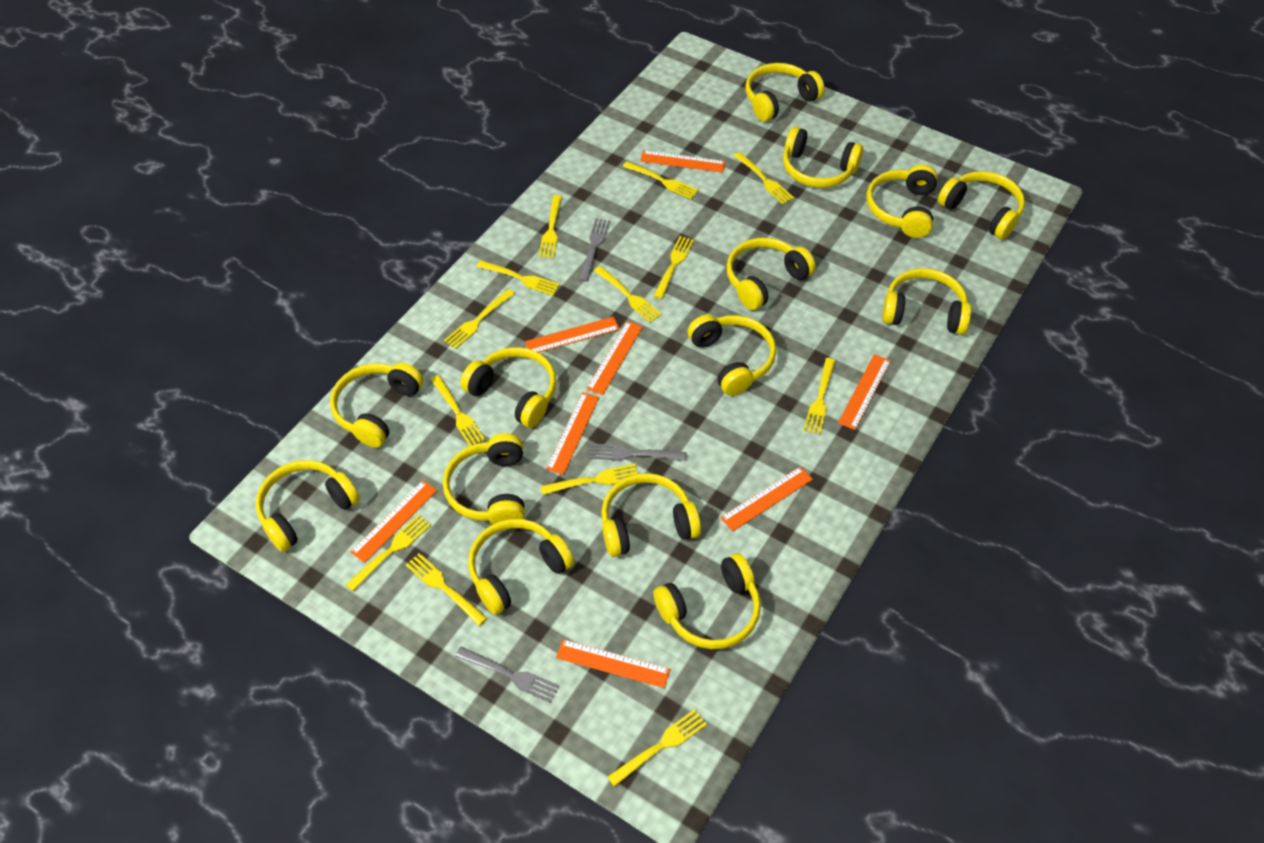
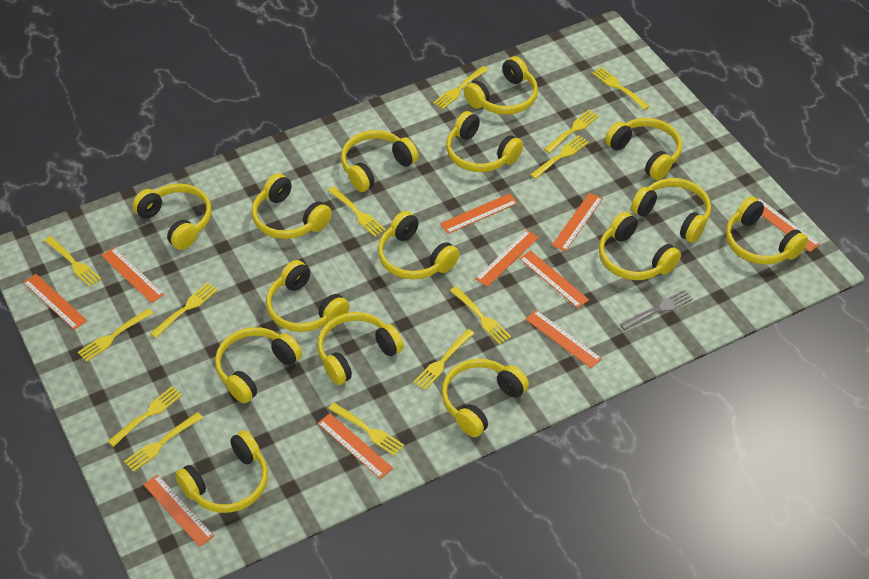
grey fork: 3 -> 1
orange ruler: 8 -> 10
yellow headphones: 14 -> 15

